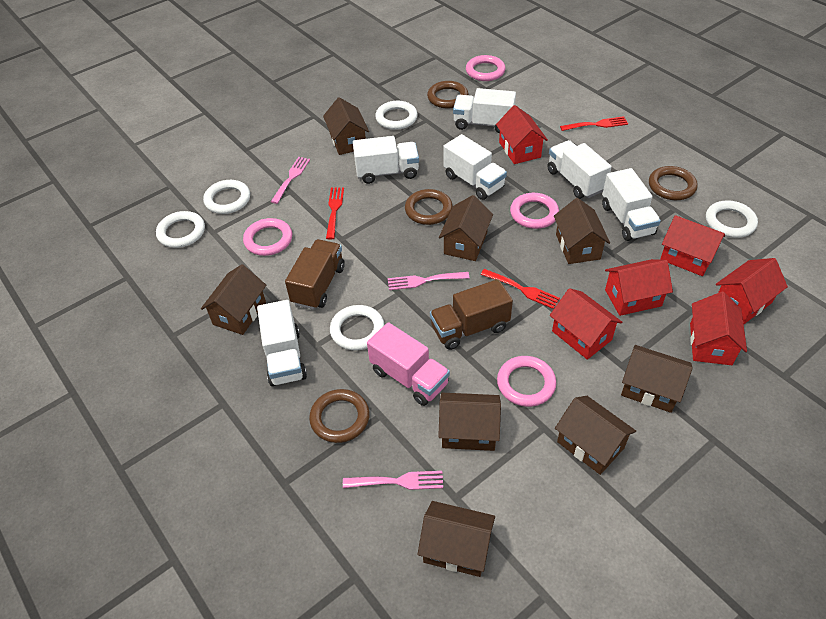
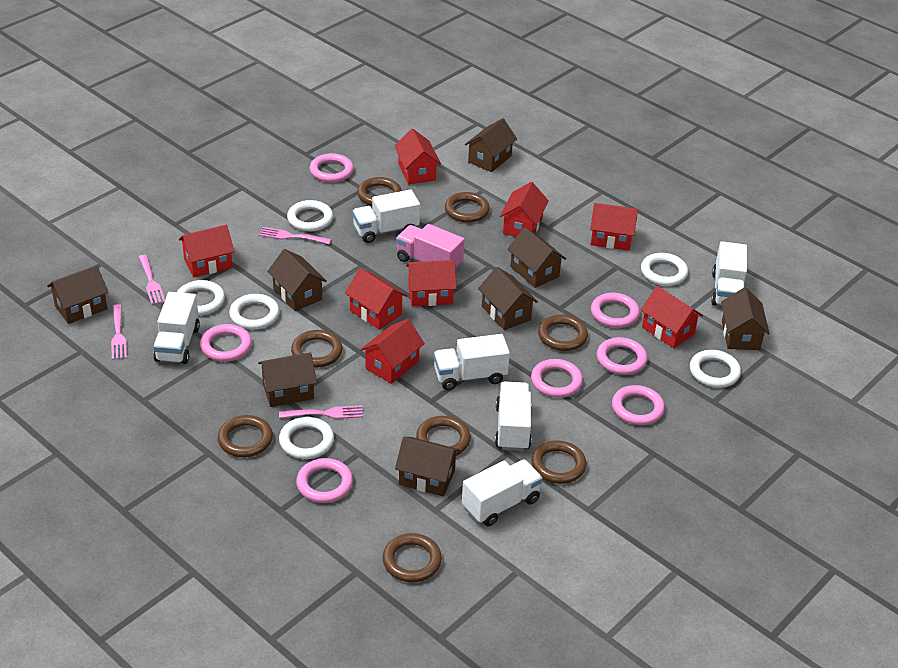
brown ring: 4 -> 8
brown truck: 2 -> 0
pink fork: 3 -> 4
pink ring: 4 -> 7
red fork: 3 -> 0
red house: 6 -> 8
white ring: 5 -> 6

